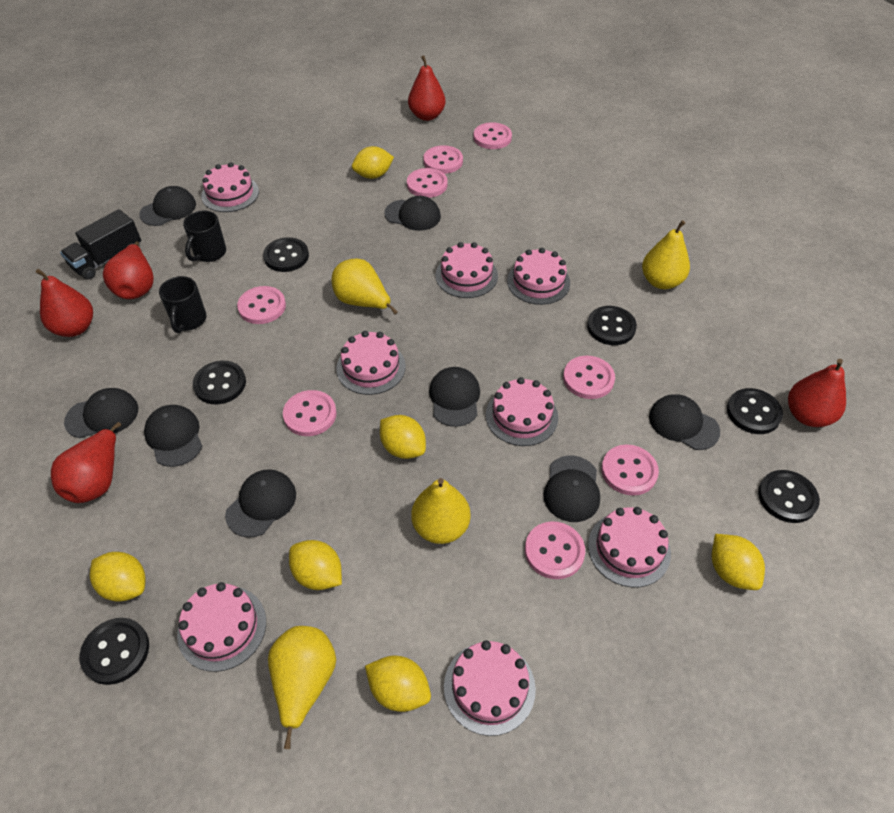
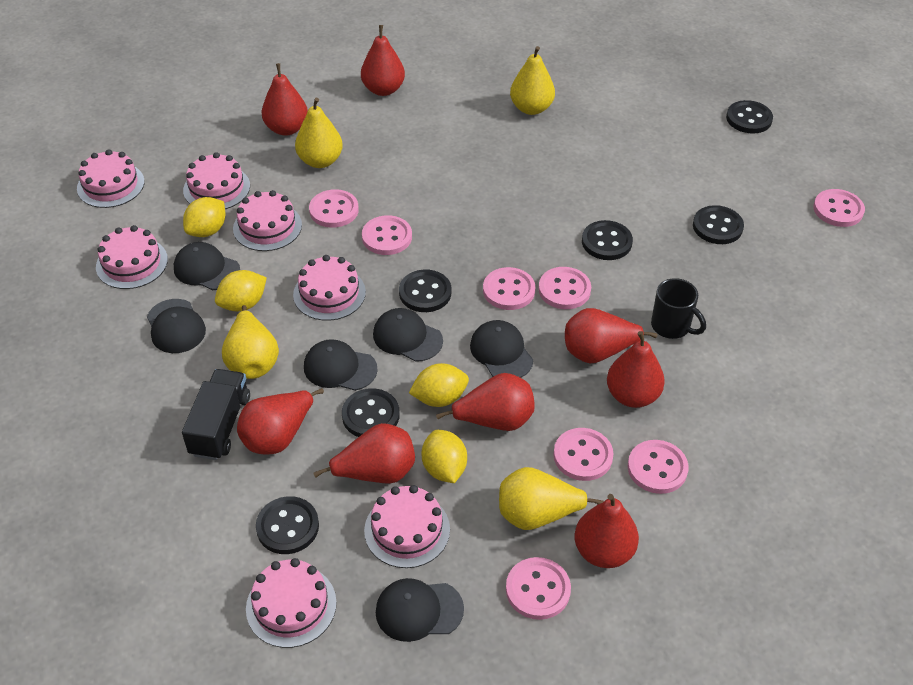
black cap: 8 -> 6
black mug: 2 -> 1
pink cake: 8 -> 7
red pear: 5 -> 8
yellow lemon: 6 -> 4

